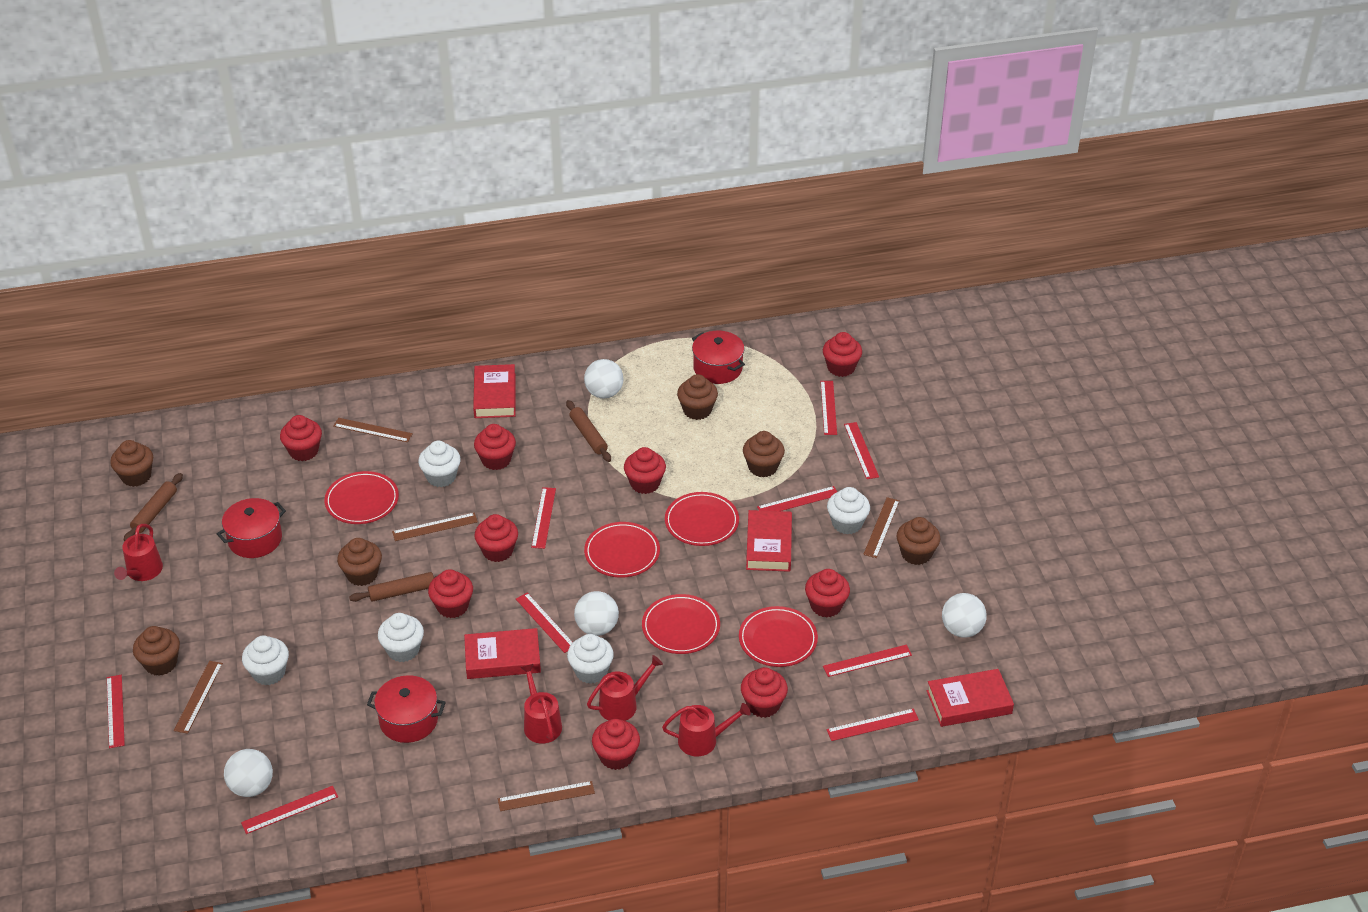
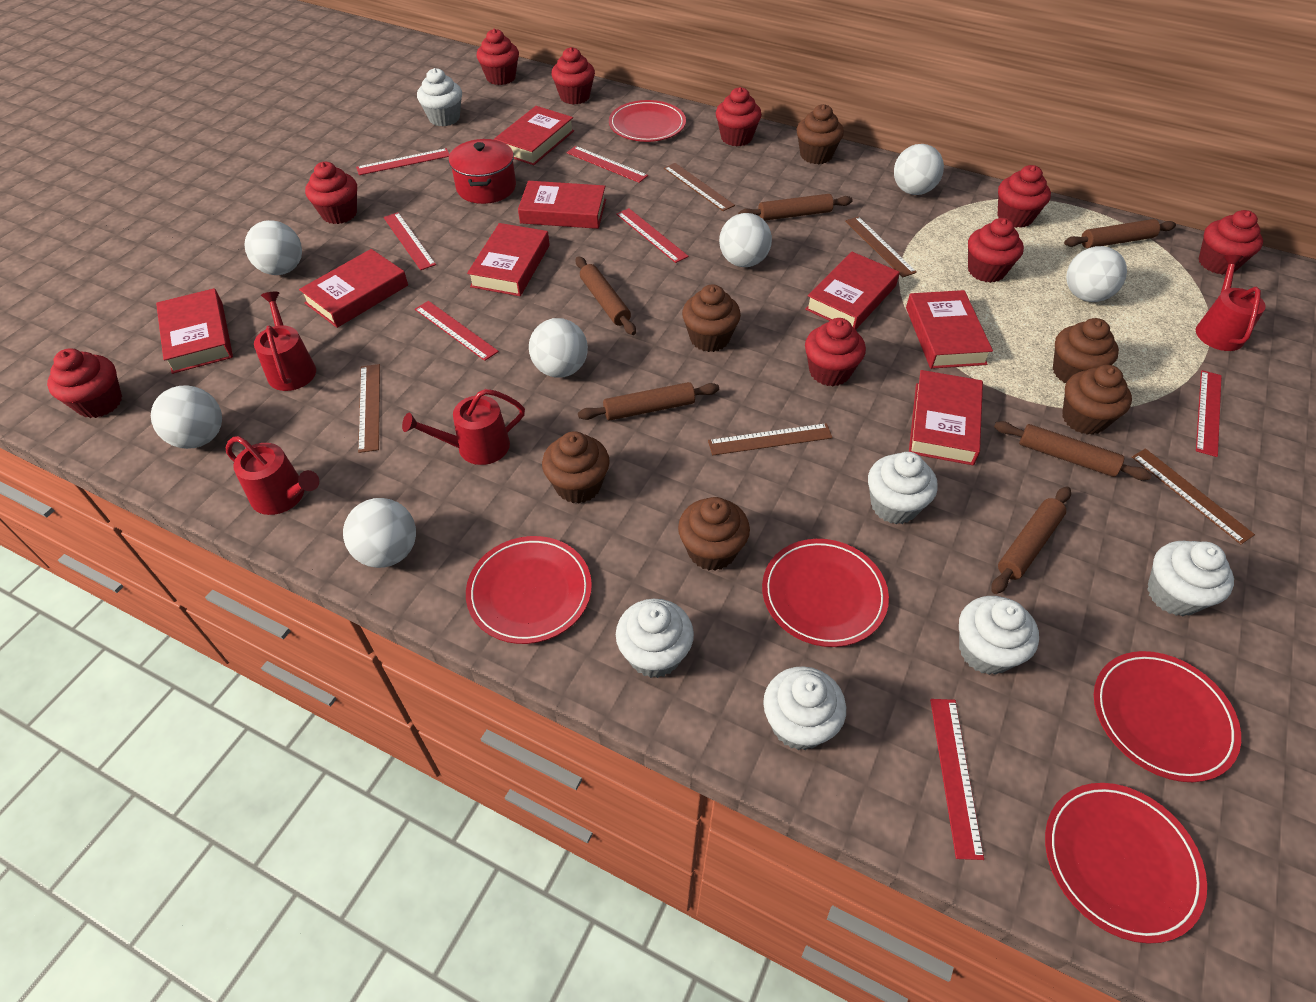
brown rolling pin: 3 -> 6
red book: 4 -> 8
red pot: 3 -> 1
red ruler: 9 -> 7
white ball: 4 -> 7
white cupcake: 5 -> 6

